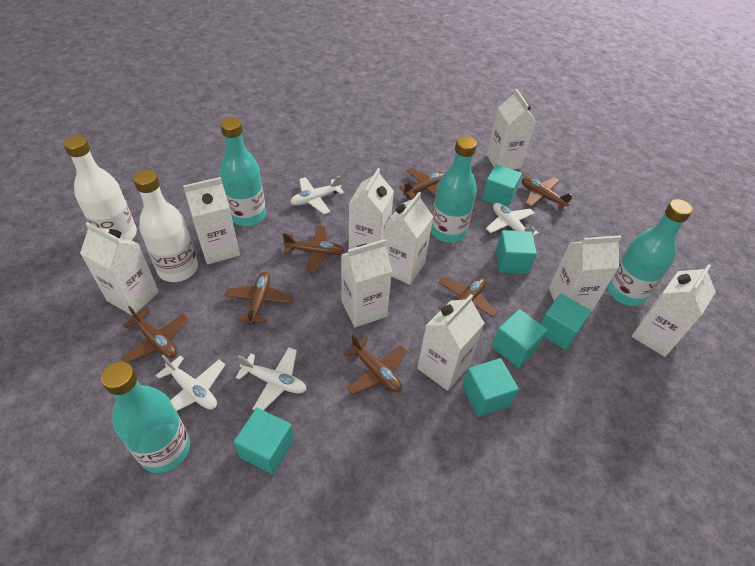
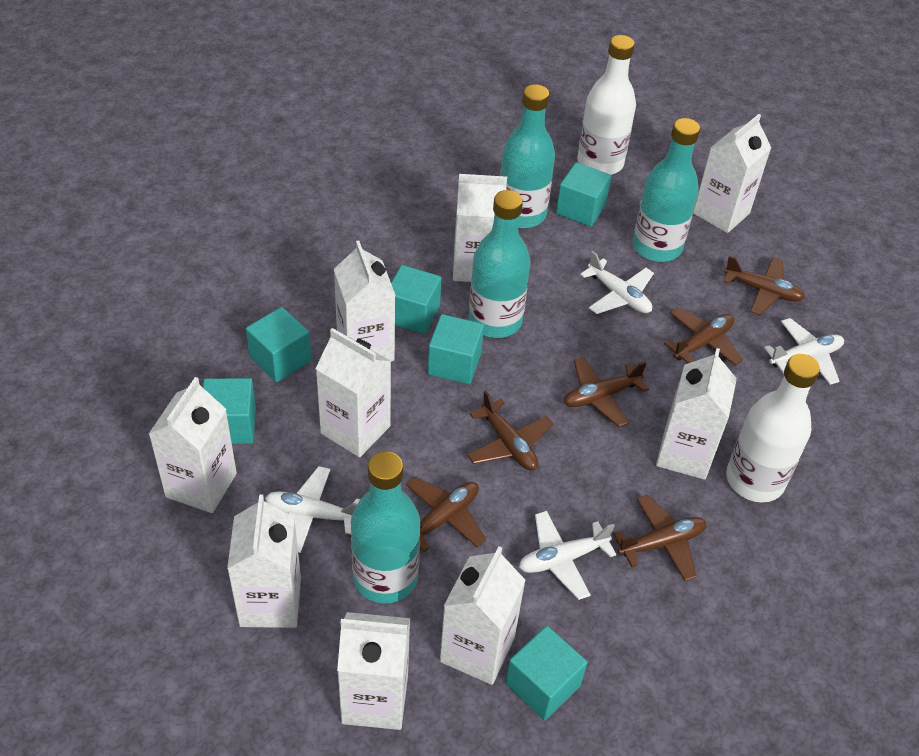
brown plane: 7 -> 6

